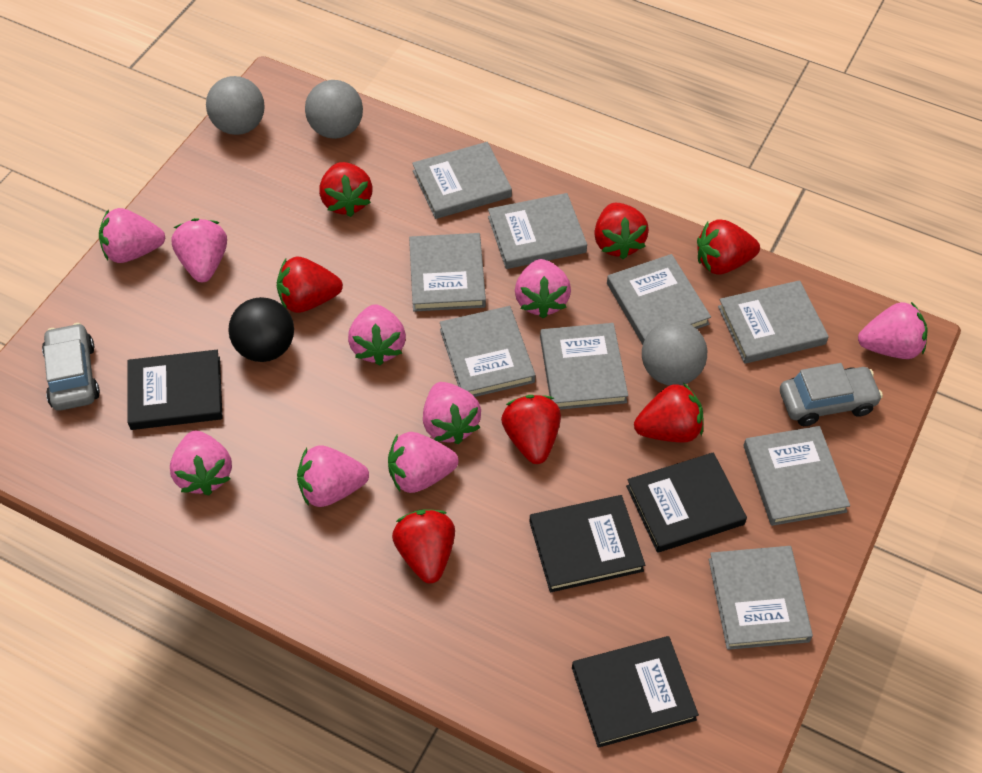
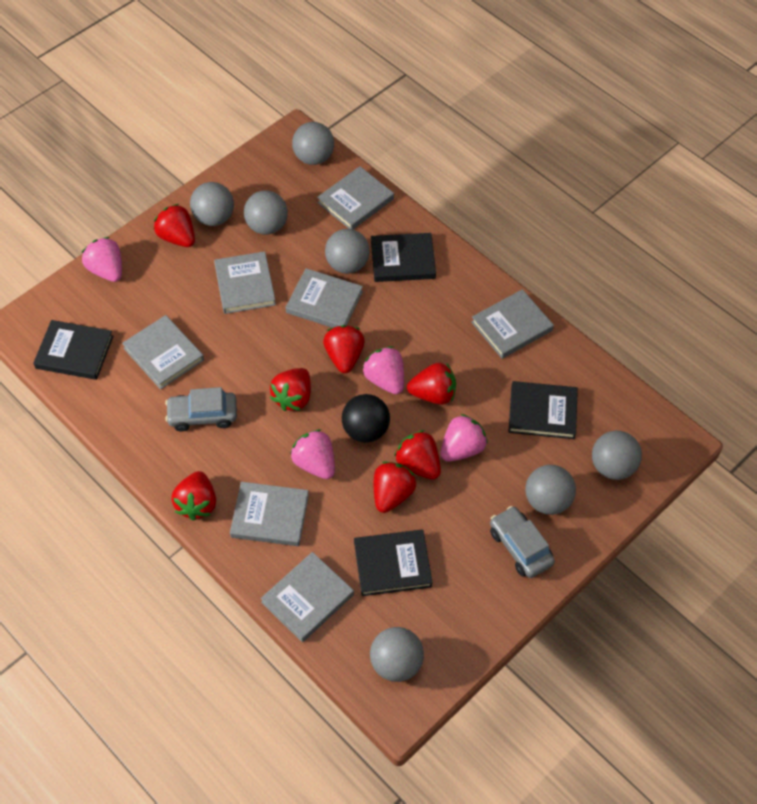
grey ball: 3 -> 7
grey book: 9 -> 7
pink strawberry: 9 -> 4

